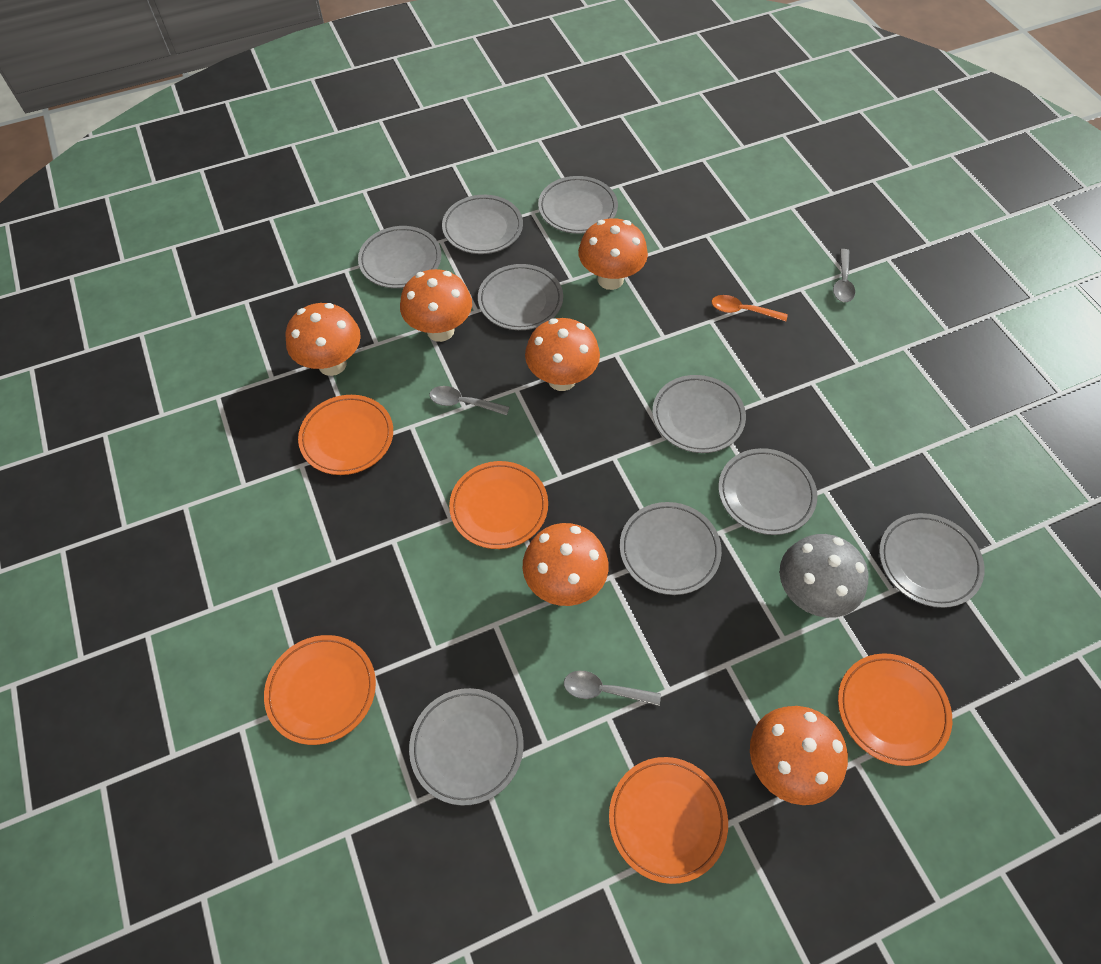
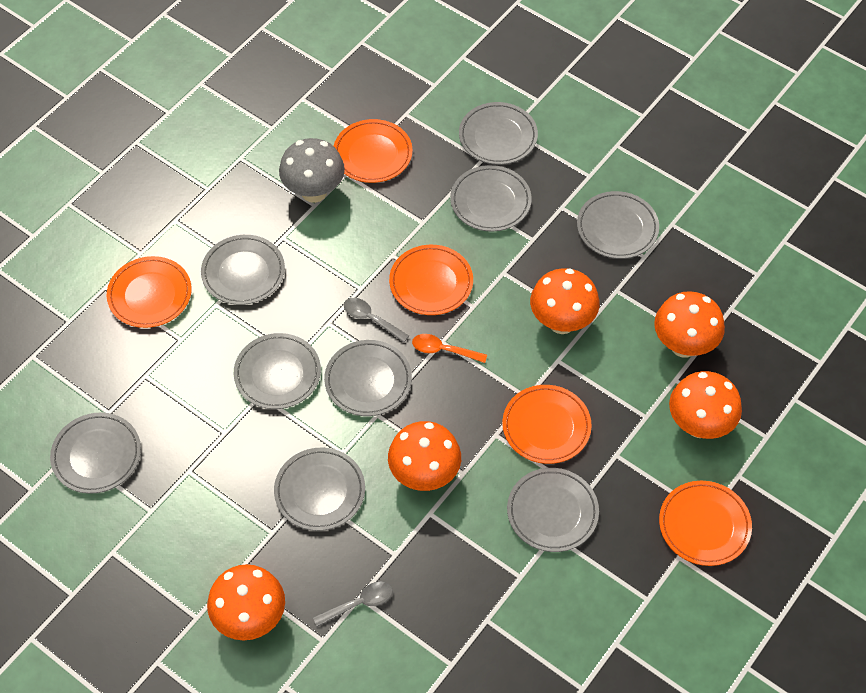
grey spoon: 3 -> 2
orange mushroom: 6 -> 5

